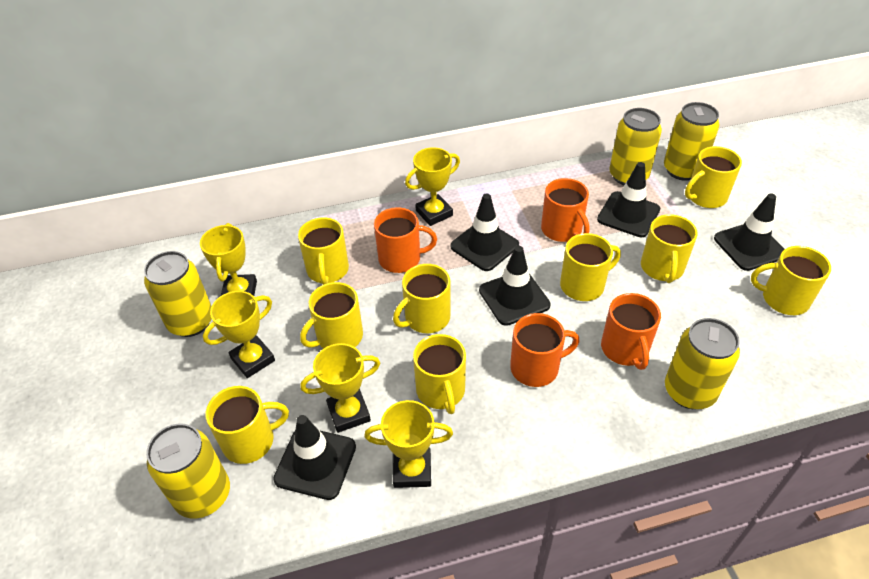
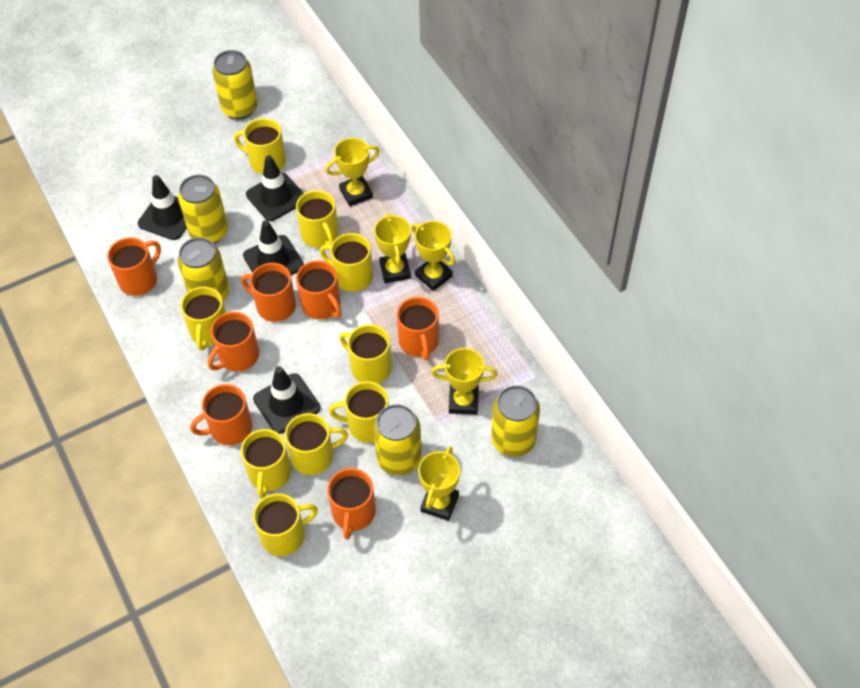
black traffic cone: 5 -> 4
orange mug: 4 -> 7

